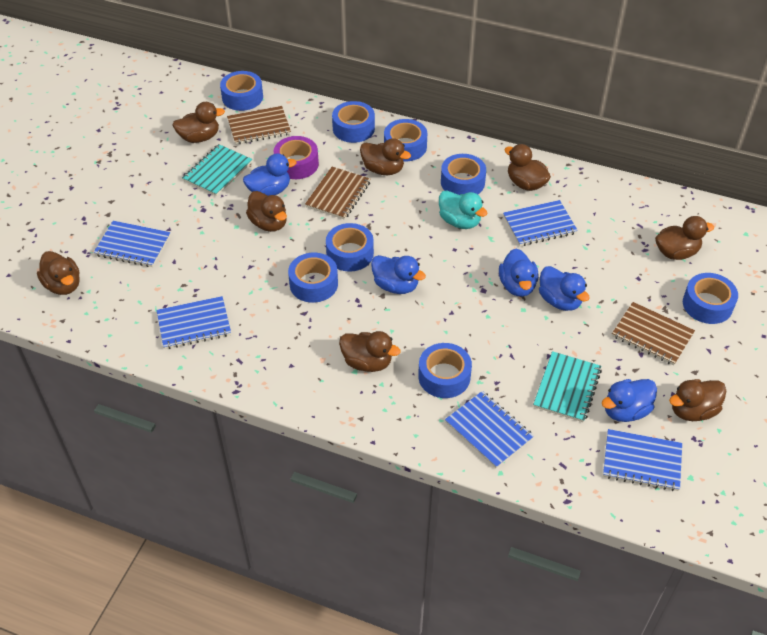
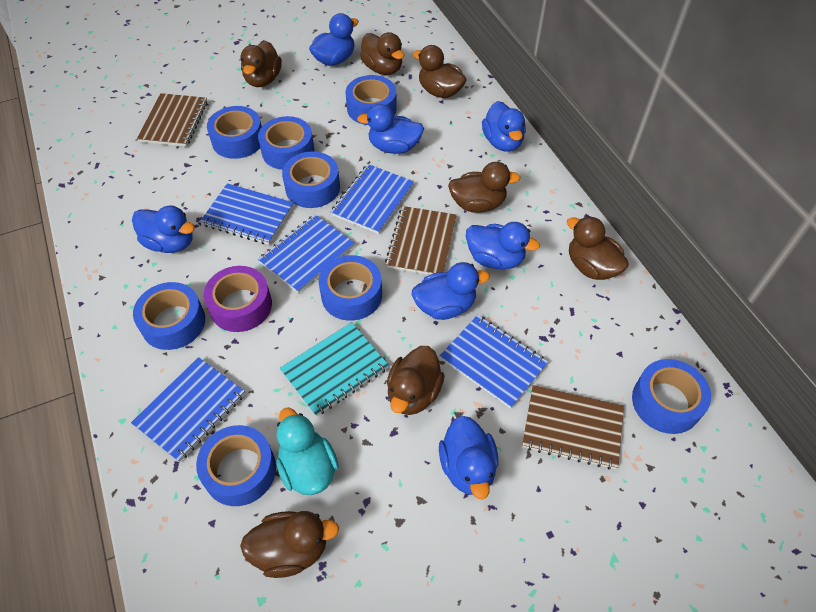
blue duck: 5 -> 7
brown duck: 8 -> 7
turquoise notebook: 2 -> 1

